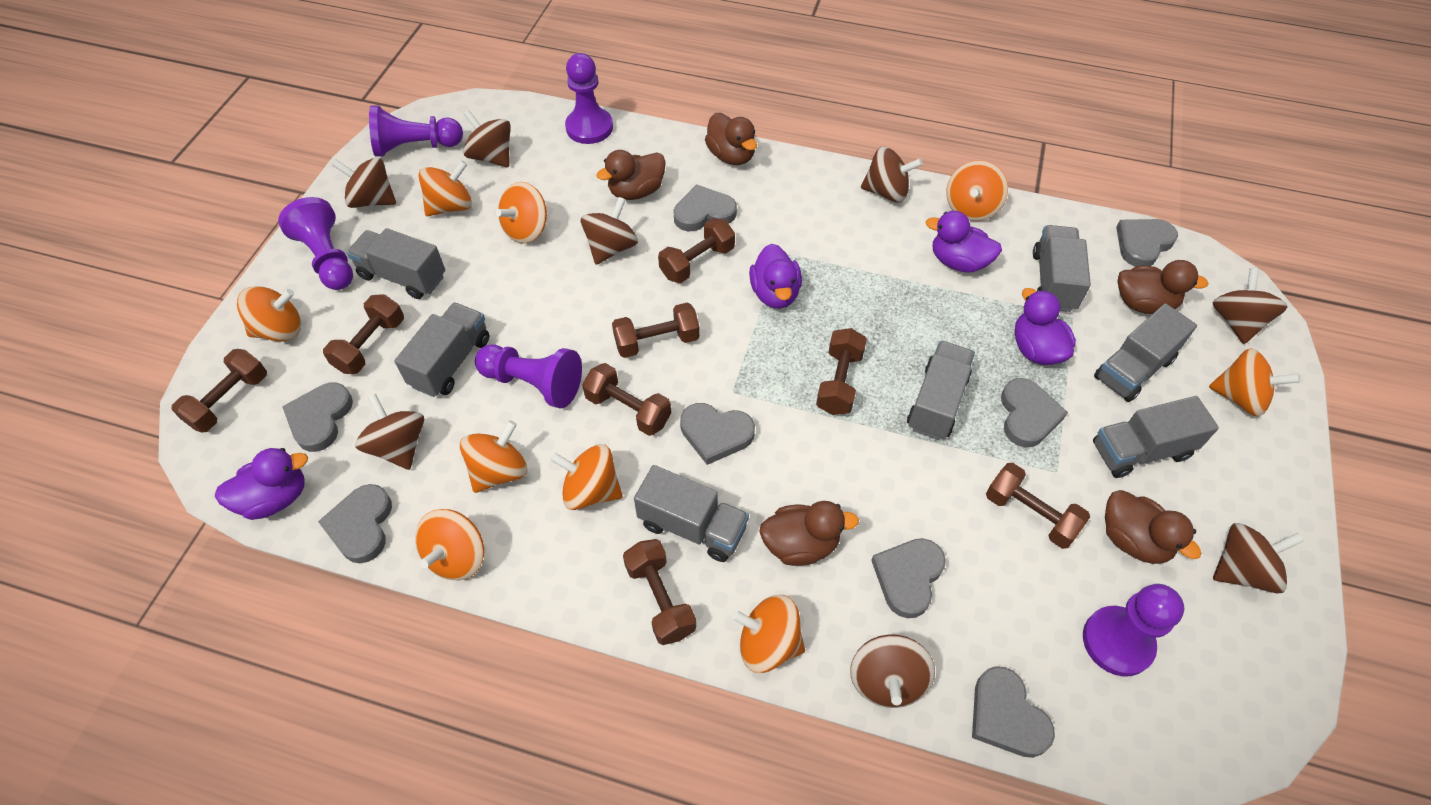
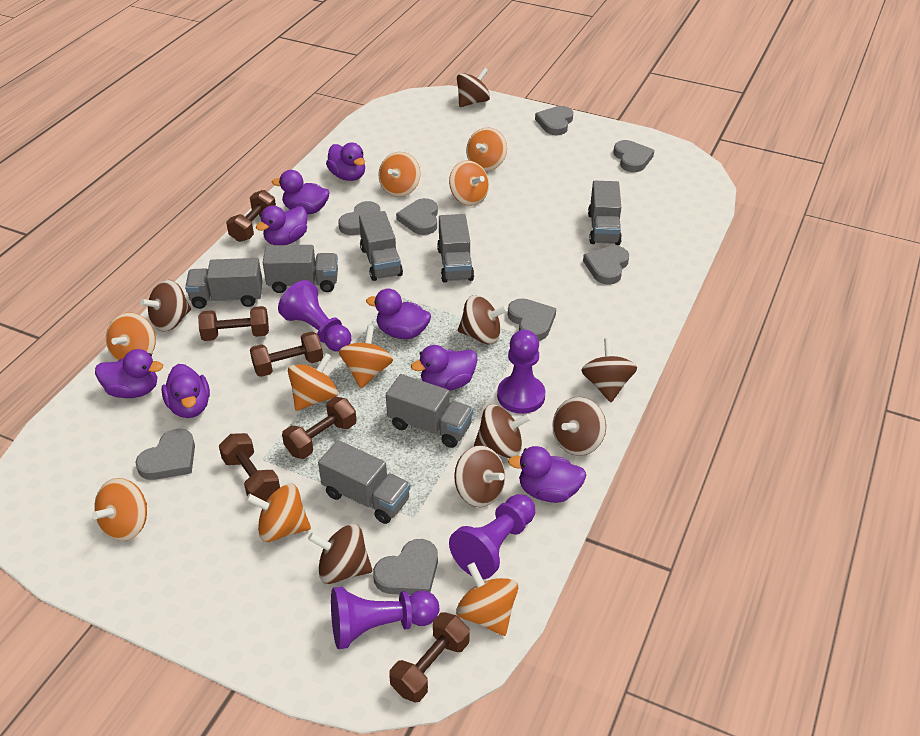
brown duck: 5 -> 0
brown dumbbell: 8 -> 6
purple duck: 4 -> 8
purple pawn: 5 -> 4

